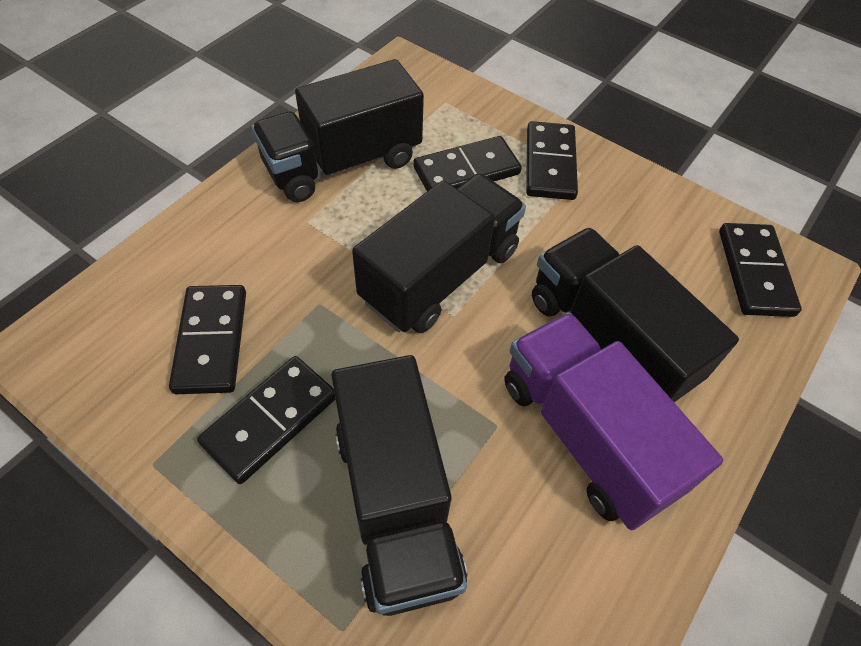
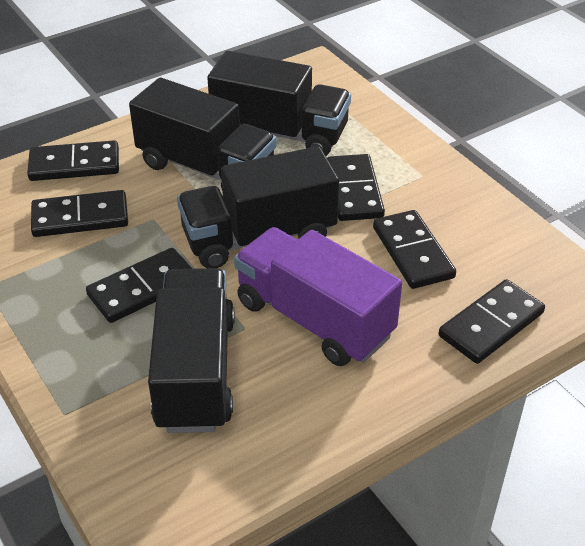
black domino: 5 -> 6

